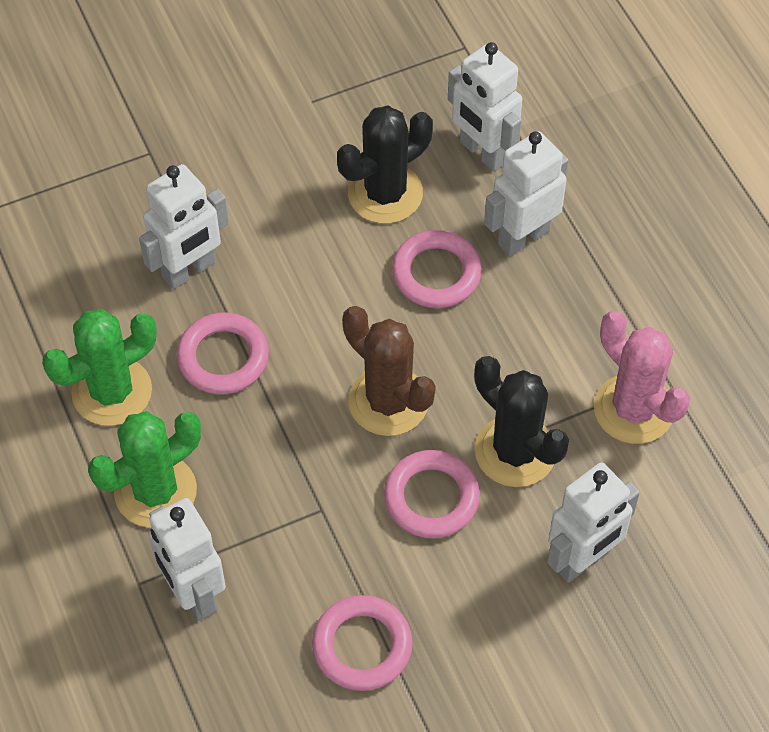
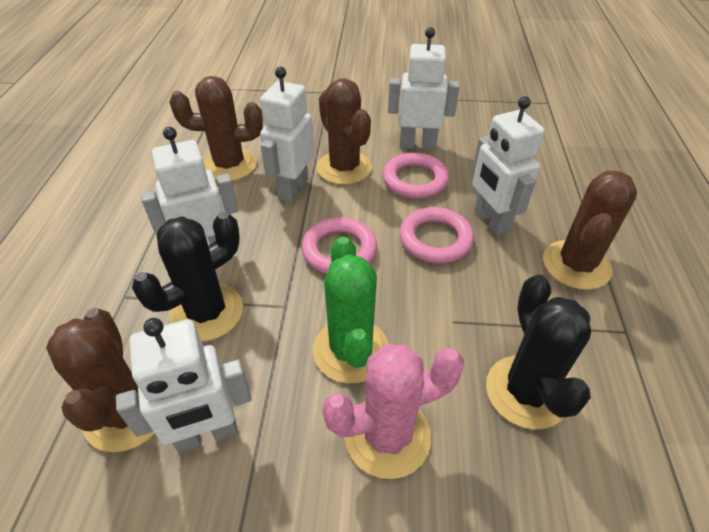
brown cactus: 1 -> 4
green cactus: 2 -> 1
pink ring: 4 -> 3

